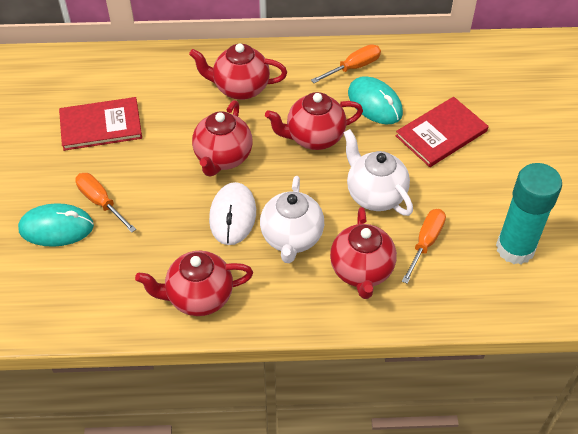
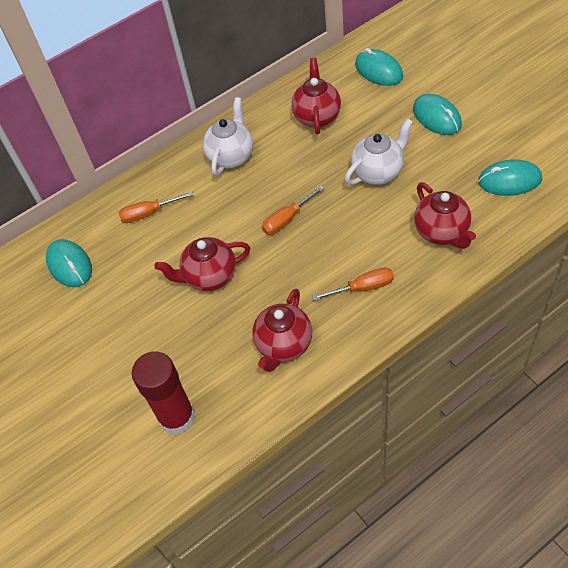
red book: 2 -> 0
red glue stick: 0 -> 1
red teapot: 5 -> 4
turquoise glue stick: 1 -> 0
turquoise mouse: 2 -> 4
white mouse: 1 -> 0

